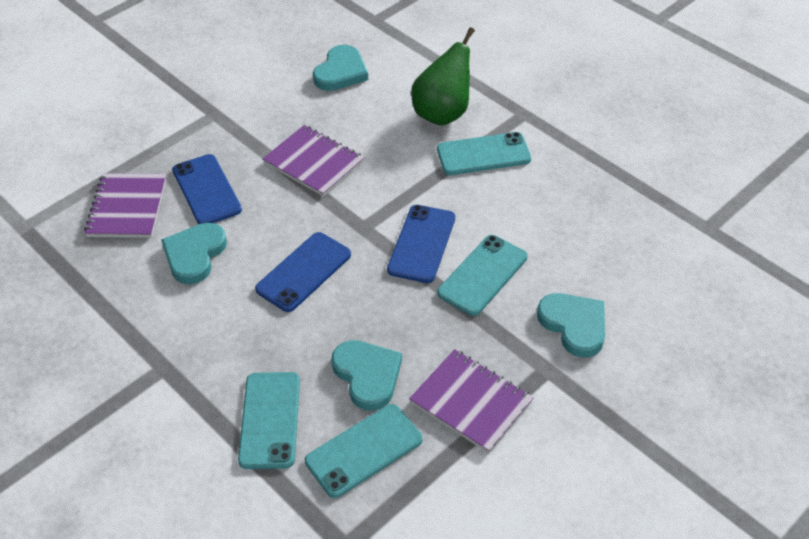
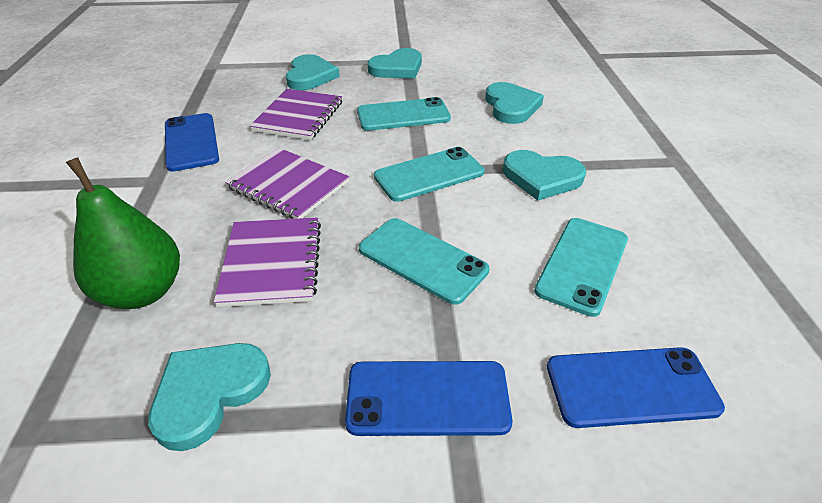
turquoise heart: 4 -> 5

